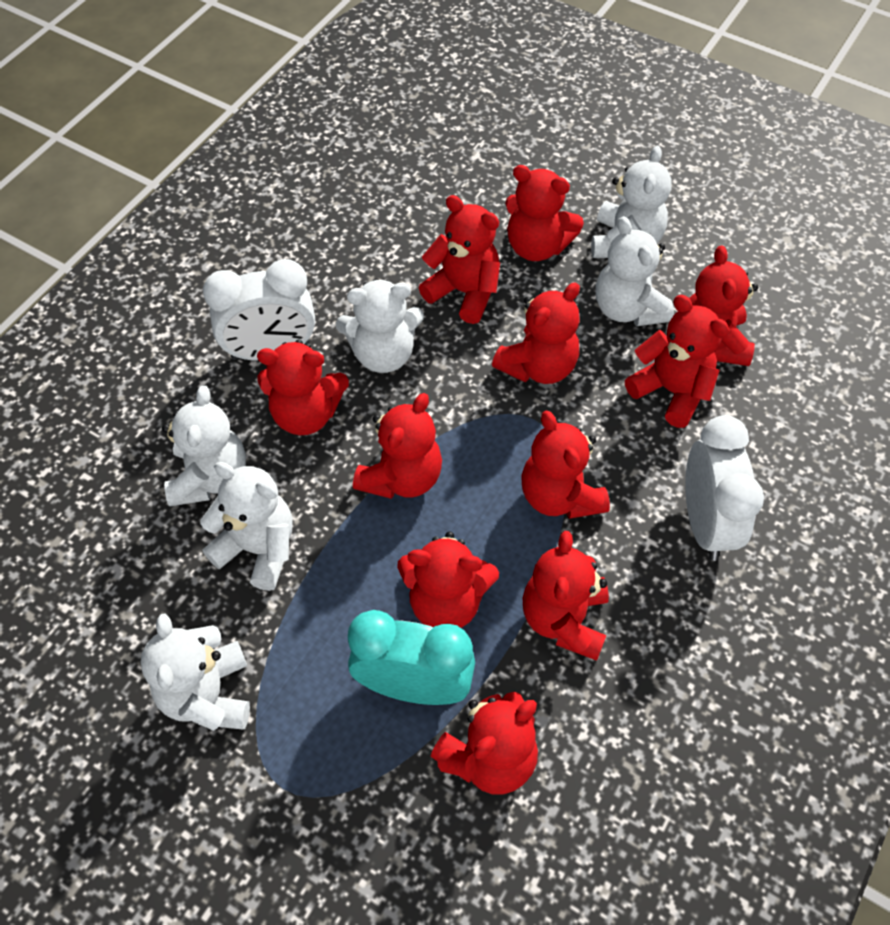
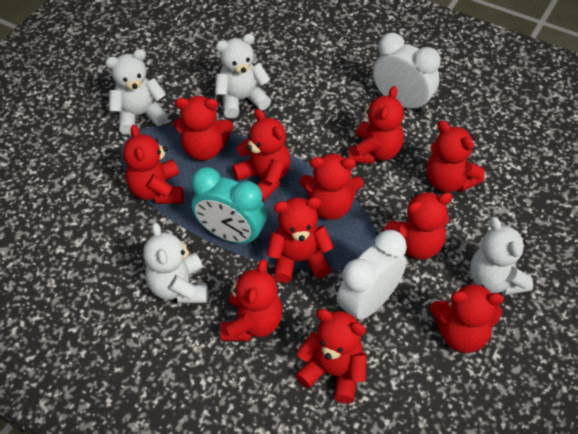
white teddy bear: 6 -> 4

